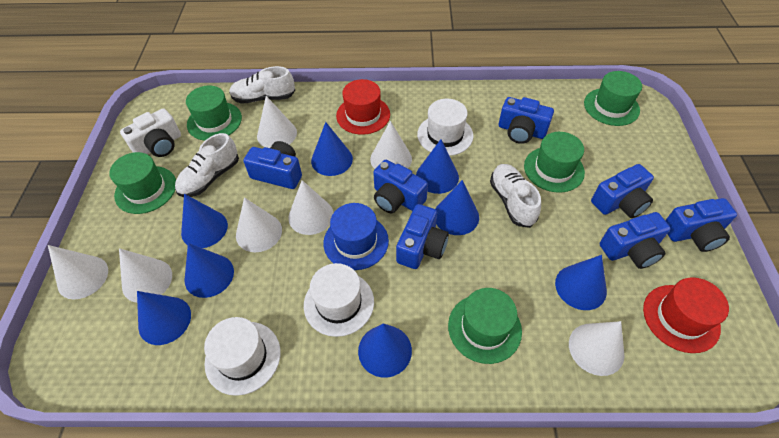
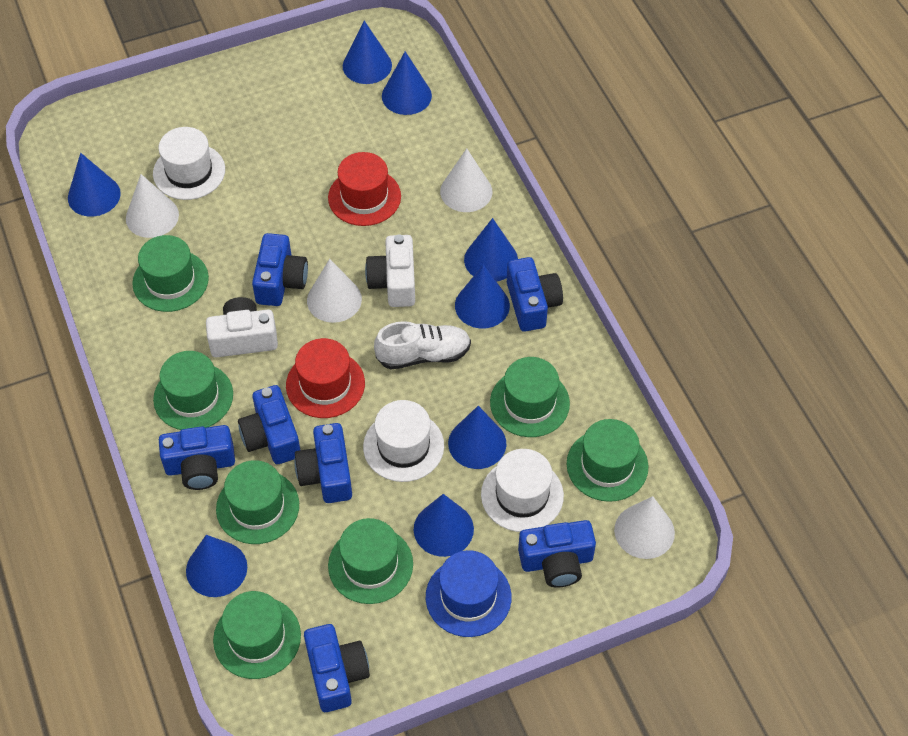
green hat: 5 -> 7
white camera: 1 -> 2
white cone: 7 -> 4
white shoe: 3 -> 1

